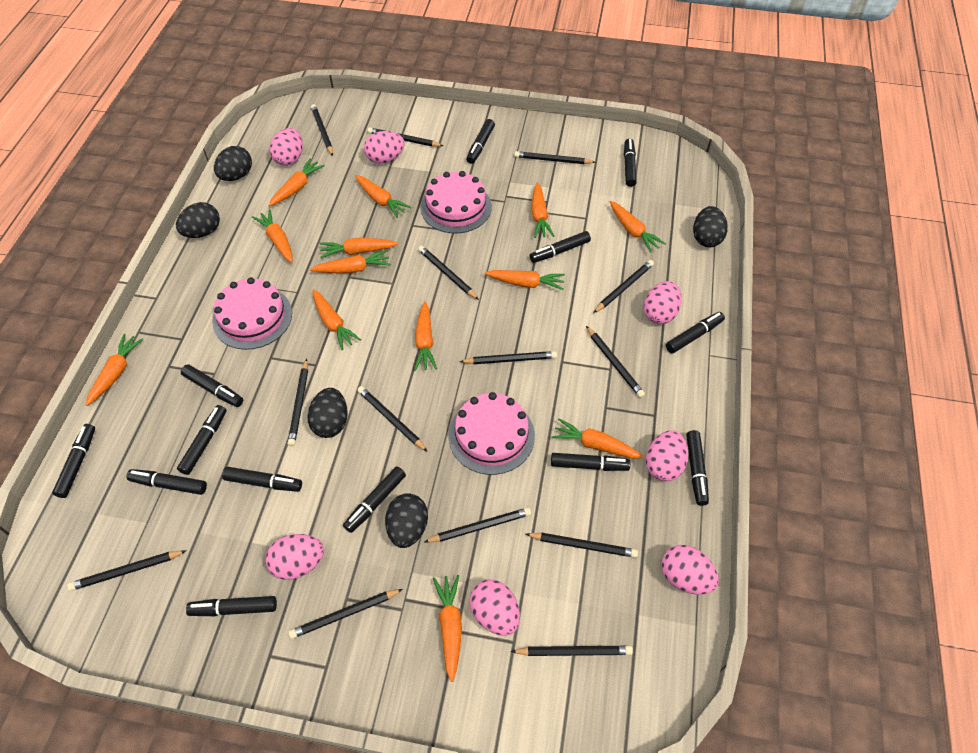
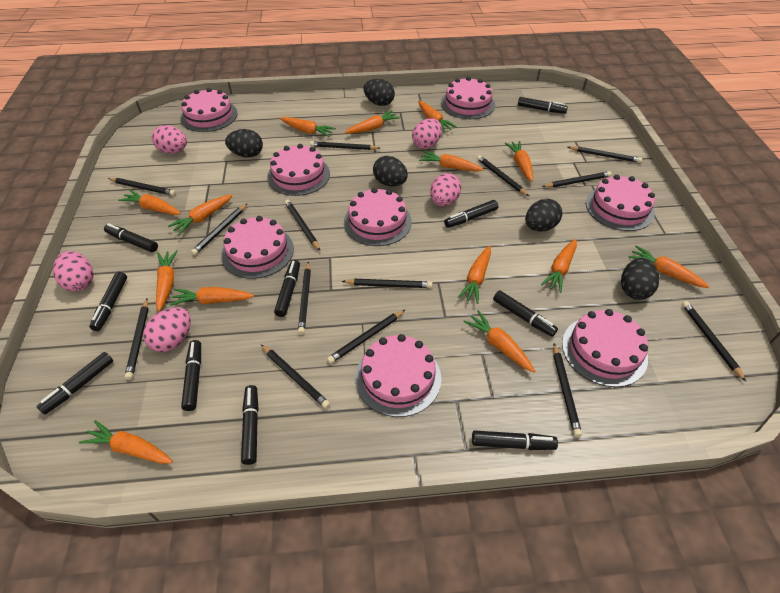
black marker: 13 -> 10
orange carrot: 13 -> 14
pink cake: 3 -> 8
pink egg: 7 -> 5

